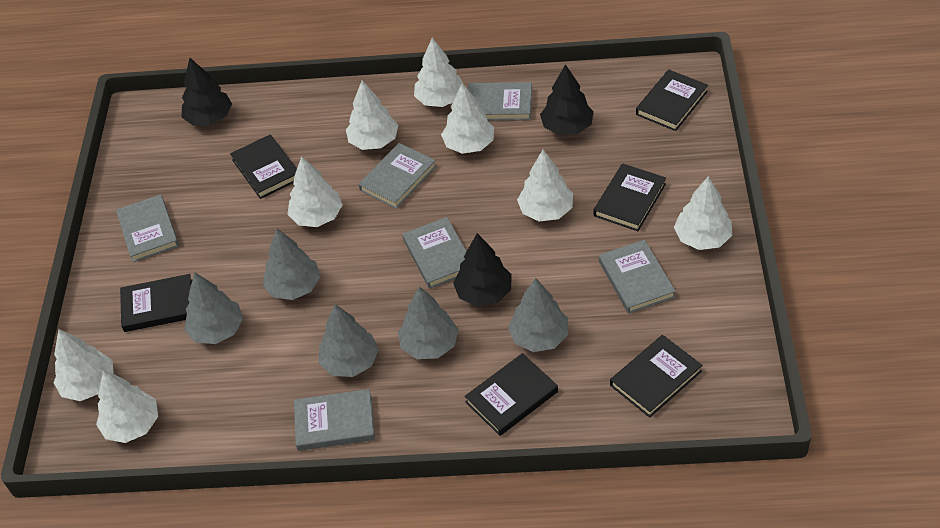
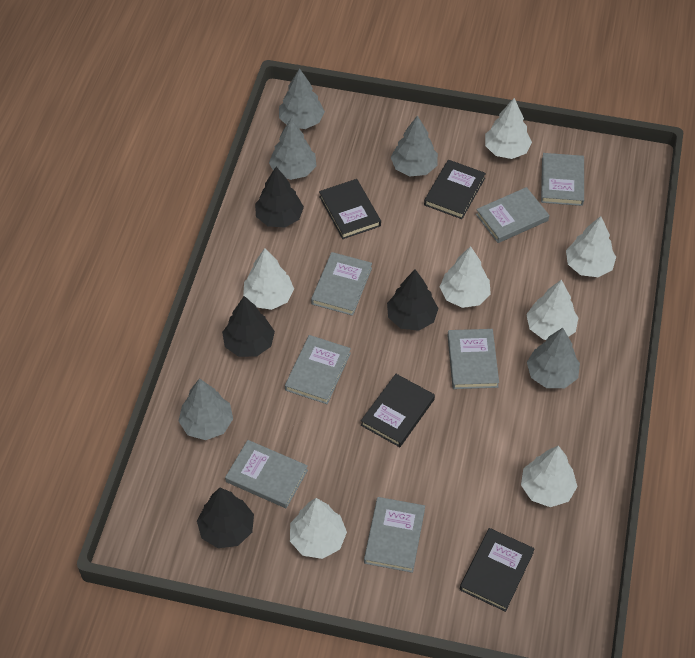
black book: 6 -> 4
black tree: 3 -> 4
grey book: 6 -> 7
white tree: 8 -> 7

